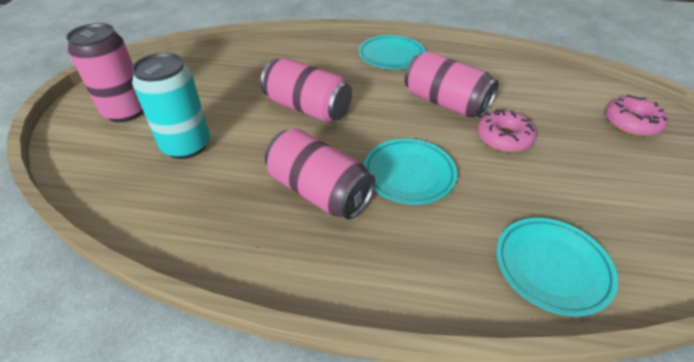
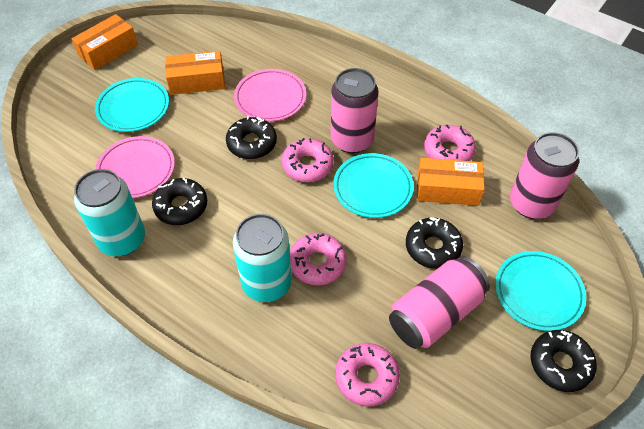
black donut: 0 -> 4
orange box: 0 -> 3
pink can: 4 -> 3
pink donut: 2 -> 4
pink plate: 0 -> 2
turquoise can: 1 -> 2

